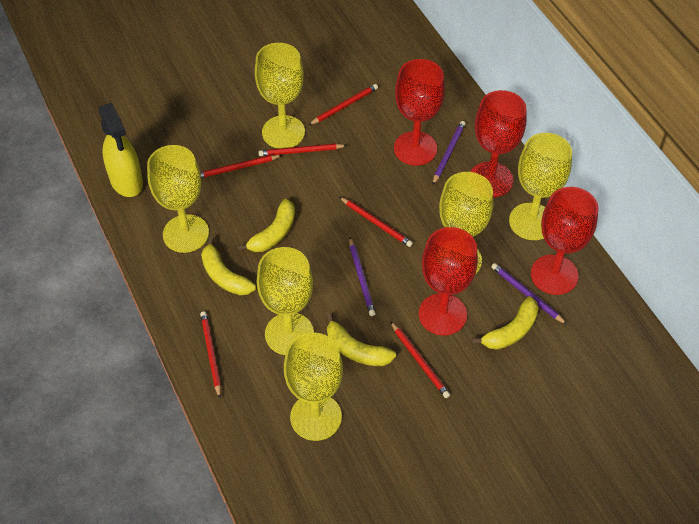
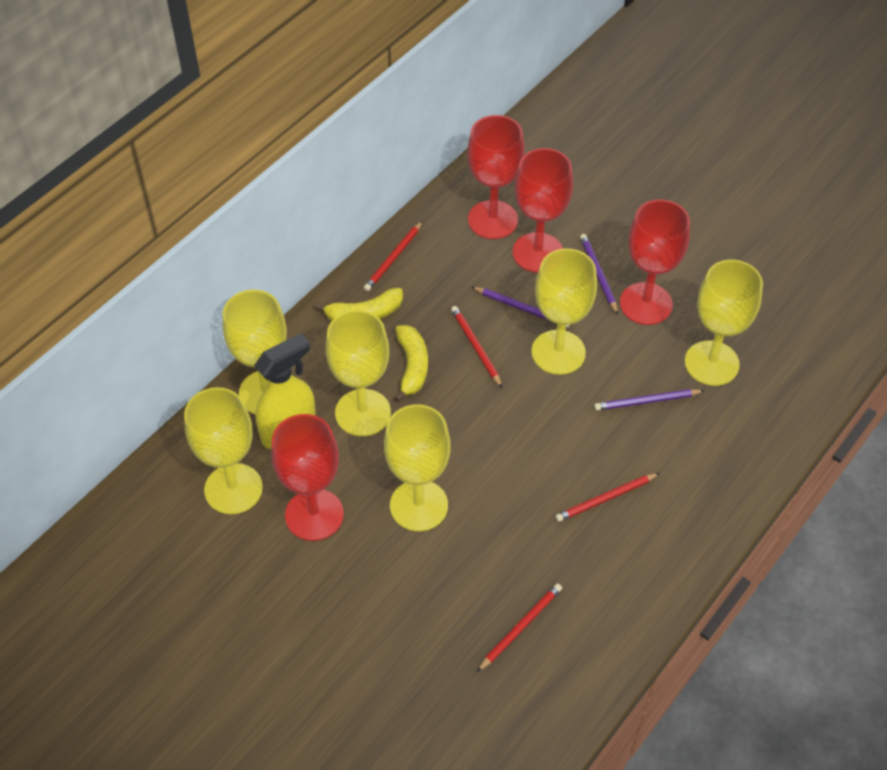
red pencil: 6 -> 4
yellow banana: 4 -> 2

